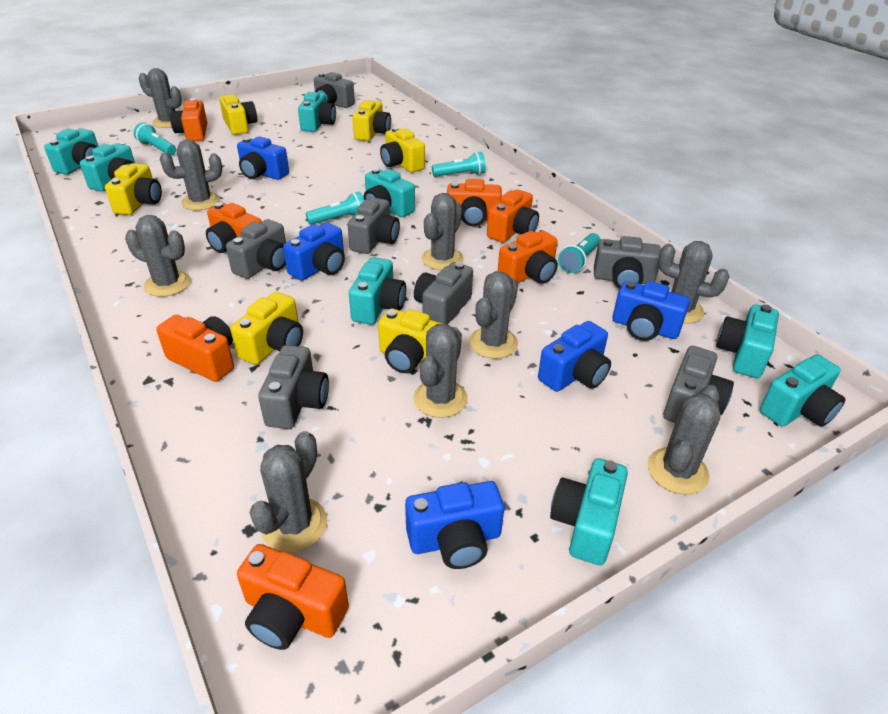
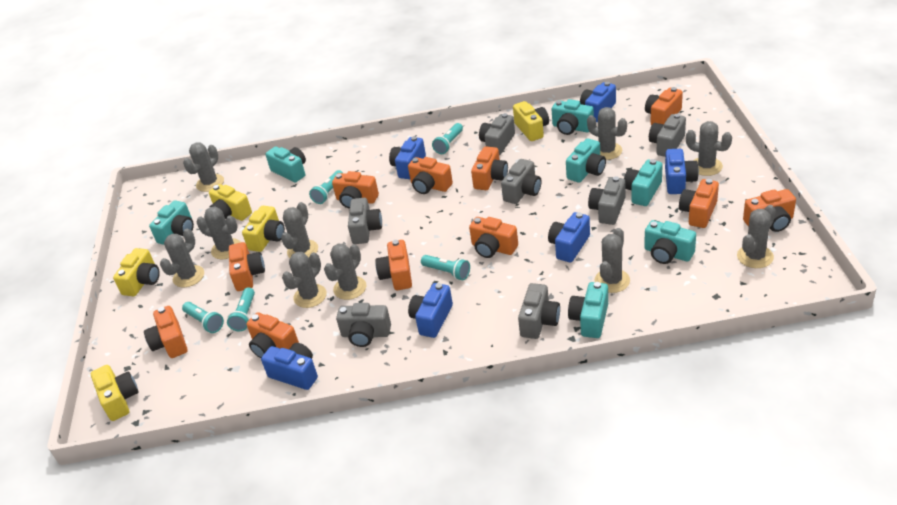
blue camera: 5 -> 6
grey cactus: 9 -> 10
orange camera: 7 -> 11
turquoise camera: 8 -> 7
turquoise flashlight: 4 -> 5
yellow camera: 6 -> 5

